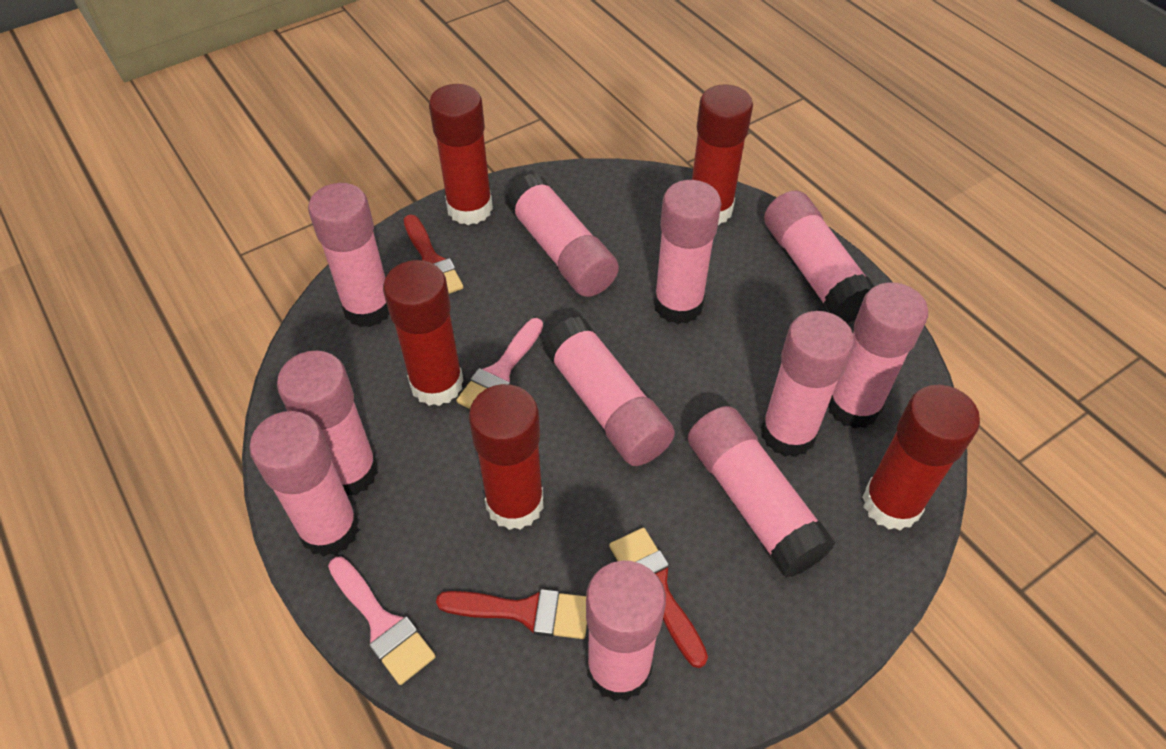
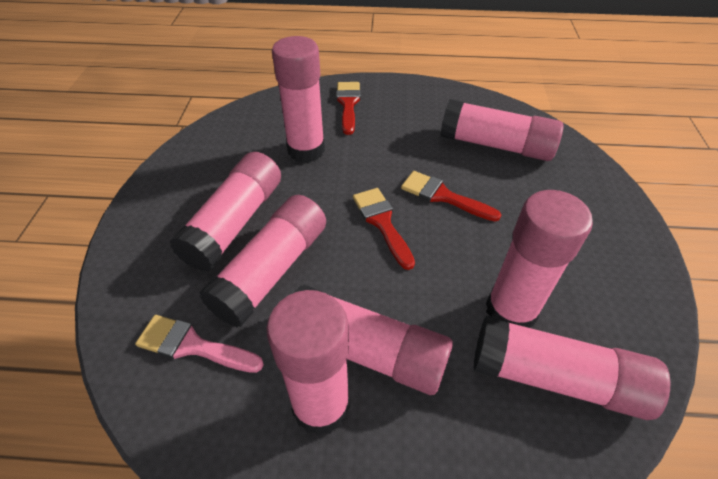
pink brush: 2 -> 1
pink glue stick: 11 -> 8
red glue stick: 5 -> 0

